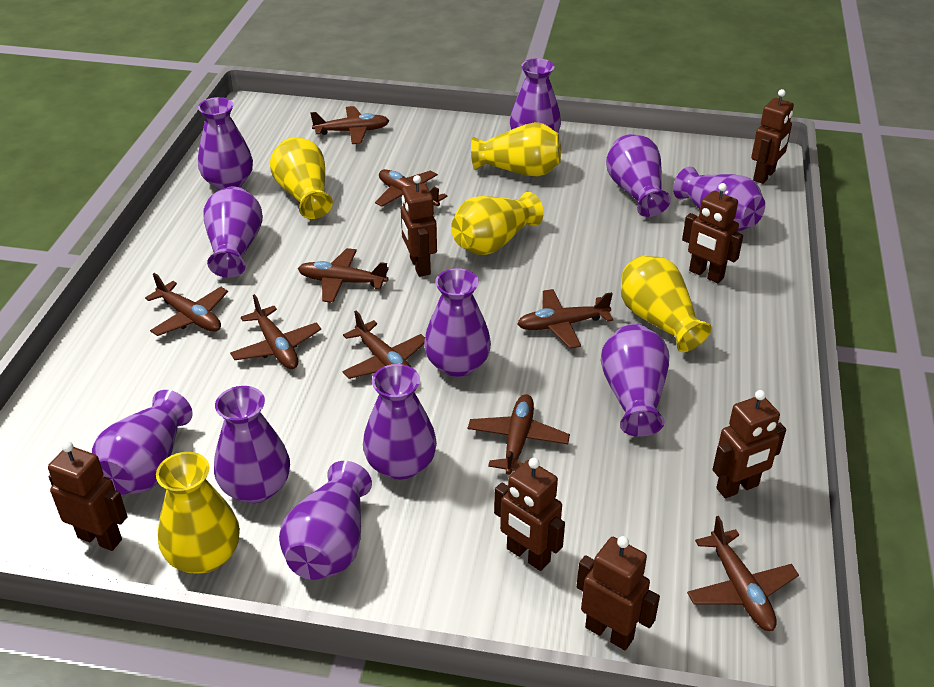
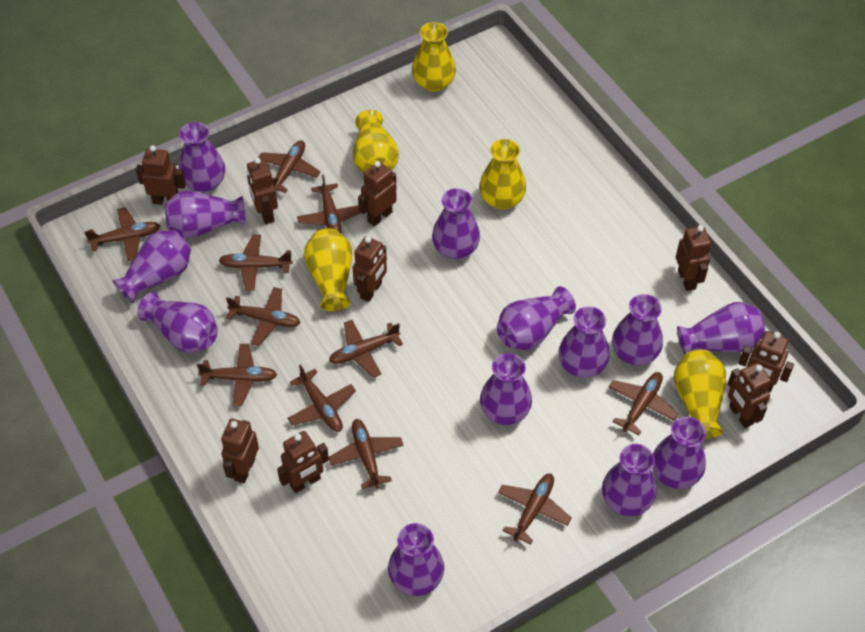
brown plane: 9 -> 11
brown robot: 7 -> 9
purple vase: 11 -> 13

